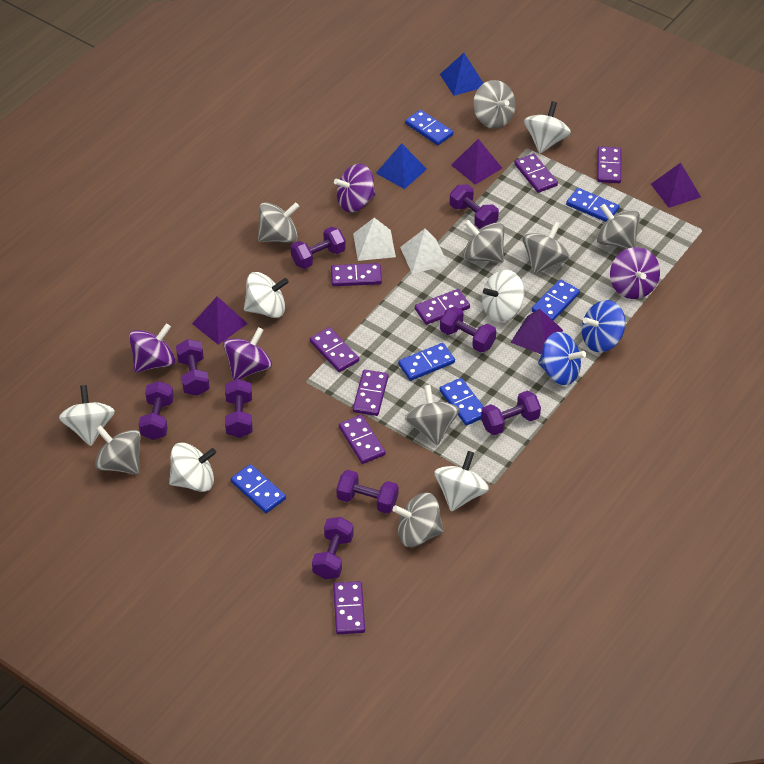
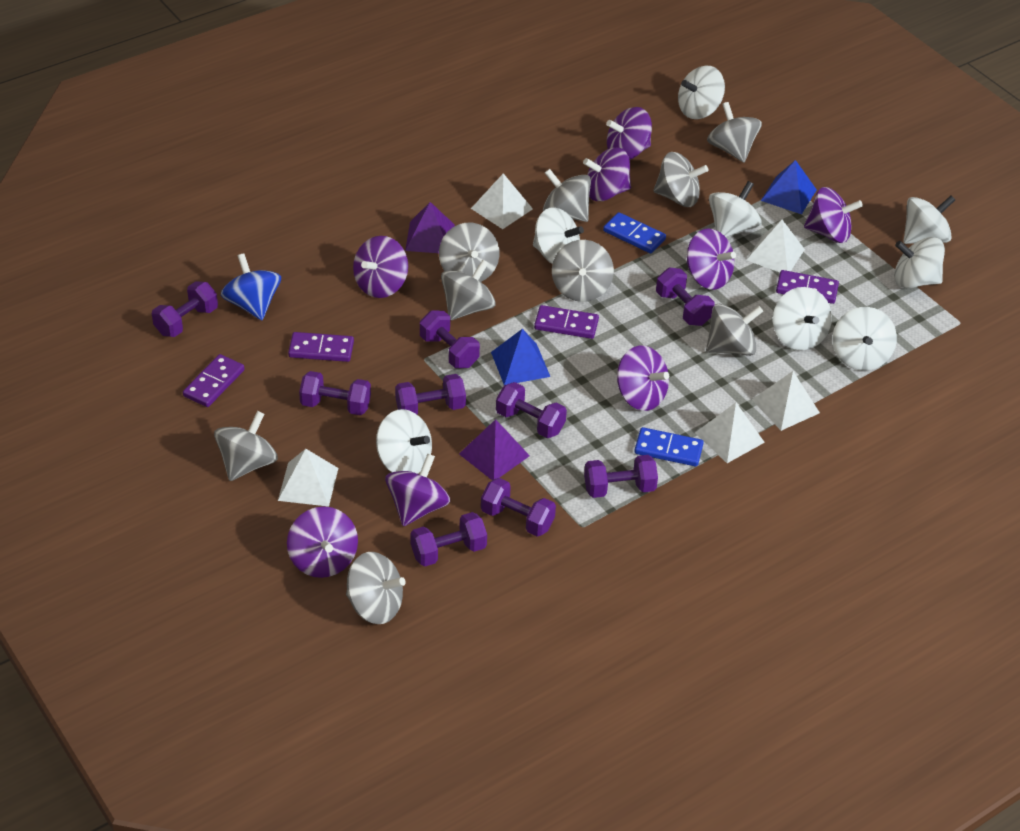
blue domino: 6 -> 2
blue spinning top: 2 -> 1
grey spinning top: 8 -> 9
purple domino: 8 -> 4
purple pyramid: 4 -> 2
purple spinning top: 4 -> 8
white pyramid: 2 -> 5
white spinning top: 6 -> 8

